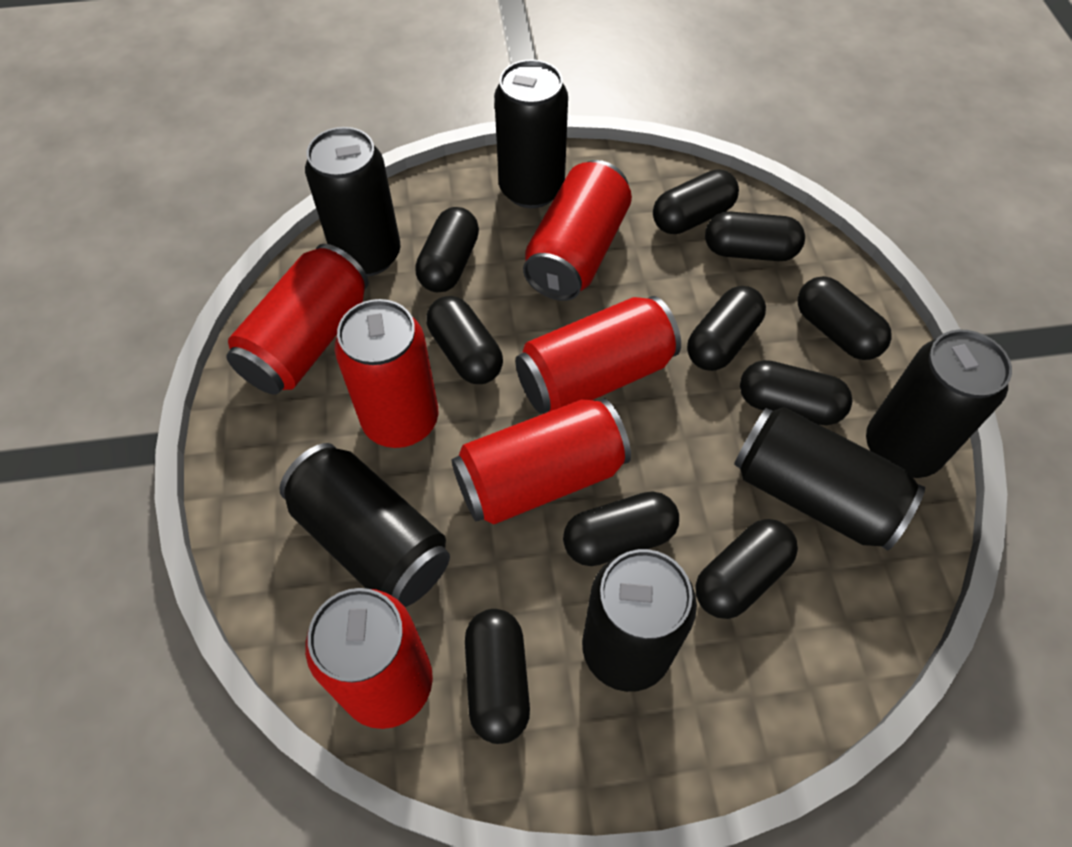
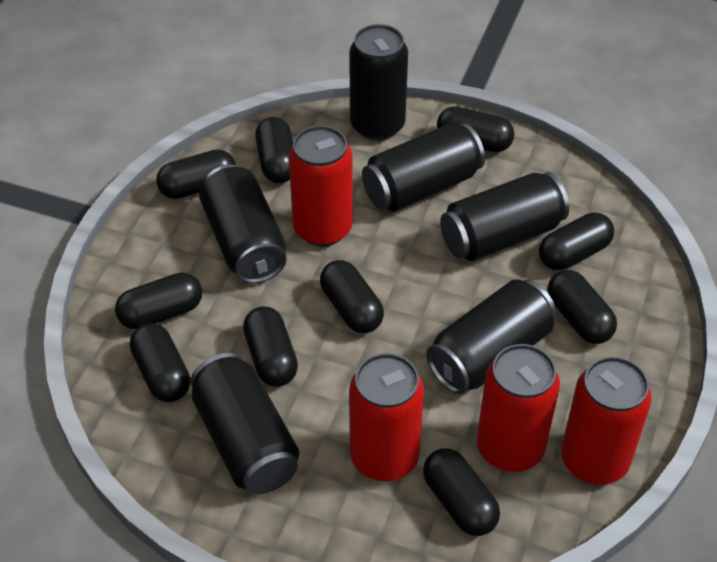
red can: 6 -> 4

